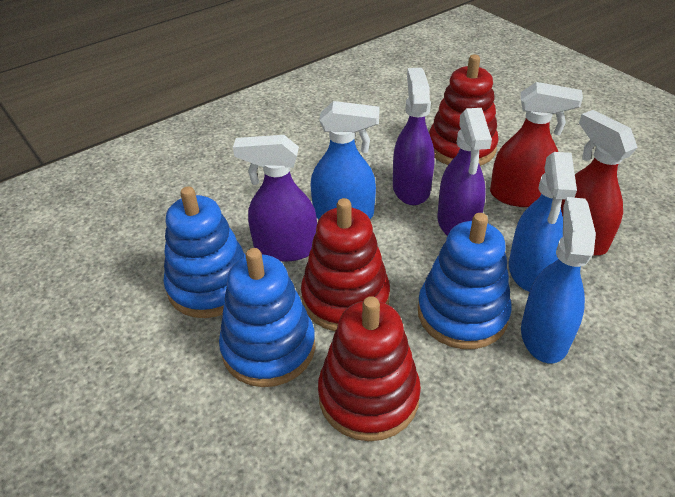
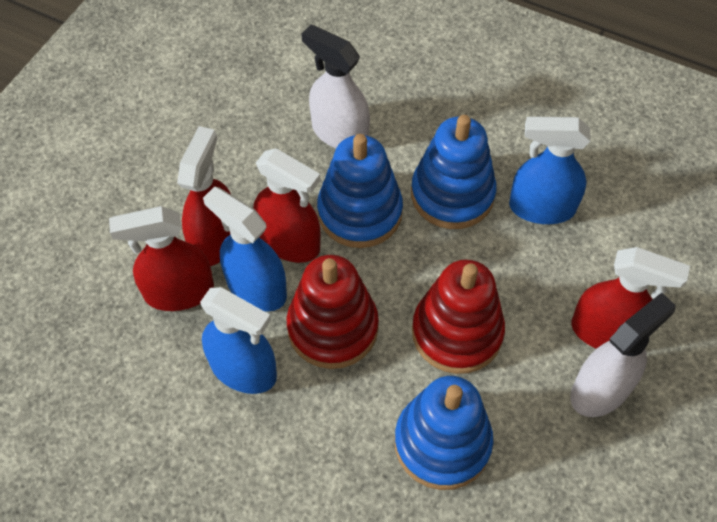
purple spray bottle: 3 -> 0
red spray bottle: 2 -> 4
red stacking toy: 3 -> 2
white spray bottle: 0 -> 2

